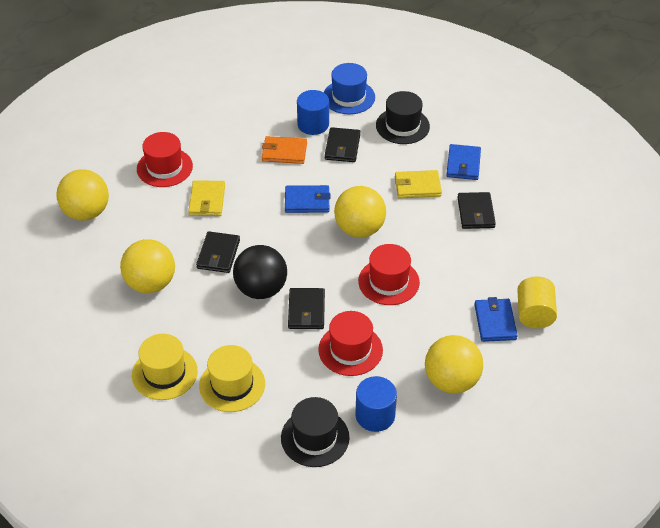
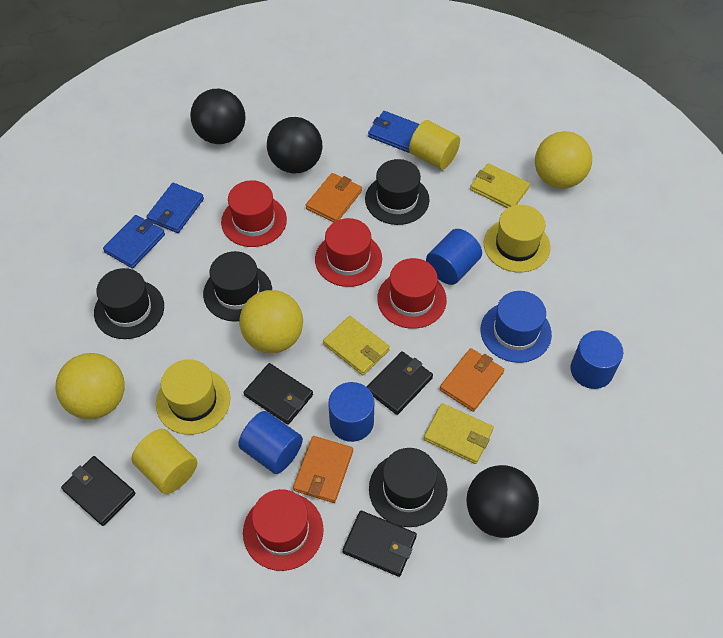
black ball: 1 -> 3
black hat: 2 -> 4
blue cylinder: 2 -> 4
orange wallet: 1 -> 3
red hat: 3 -> 4
yellow ball: 4 -> 3
yellow cylinder: 1 -> 2
yellow wallet: 2 -> 3

